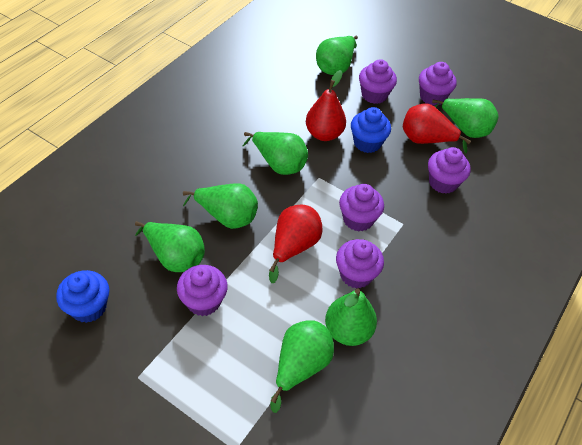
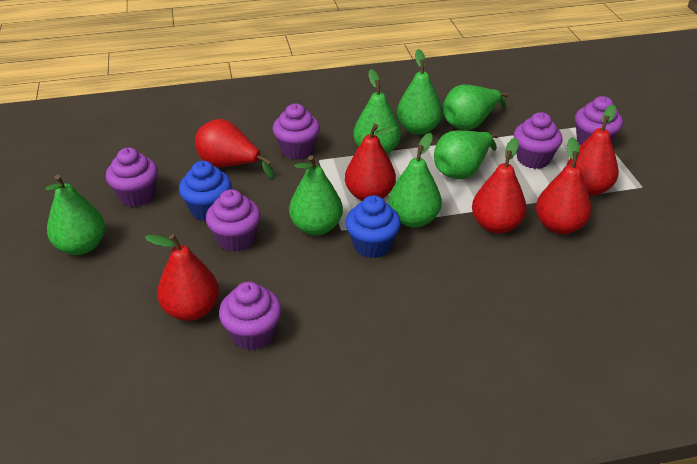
red pear: 3 -> 6

